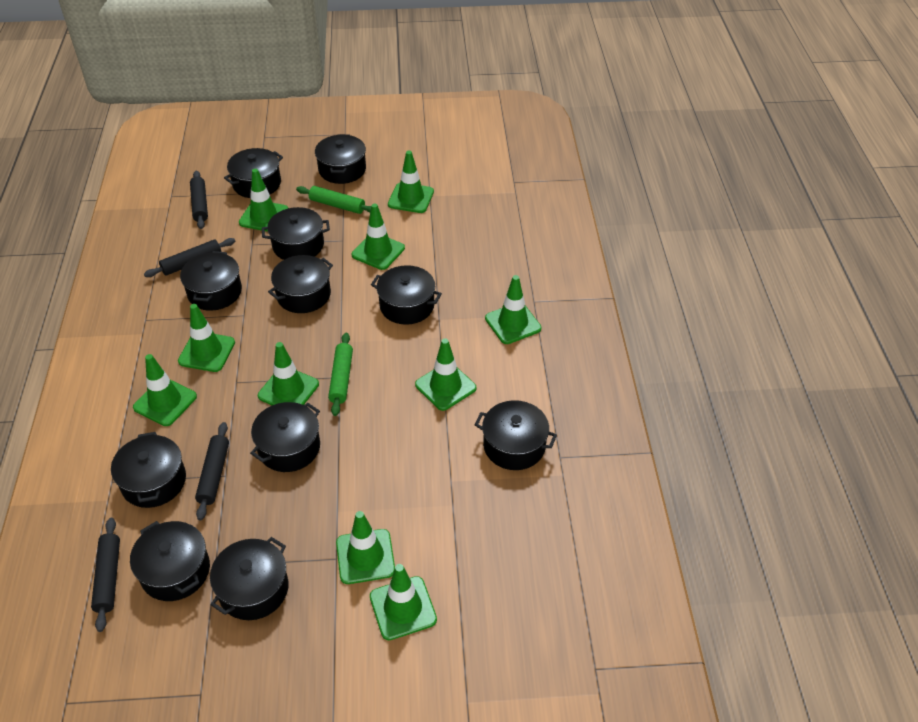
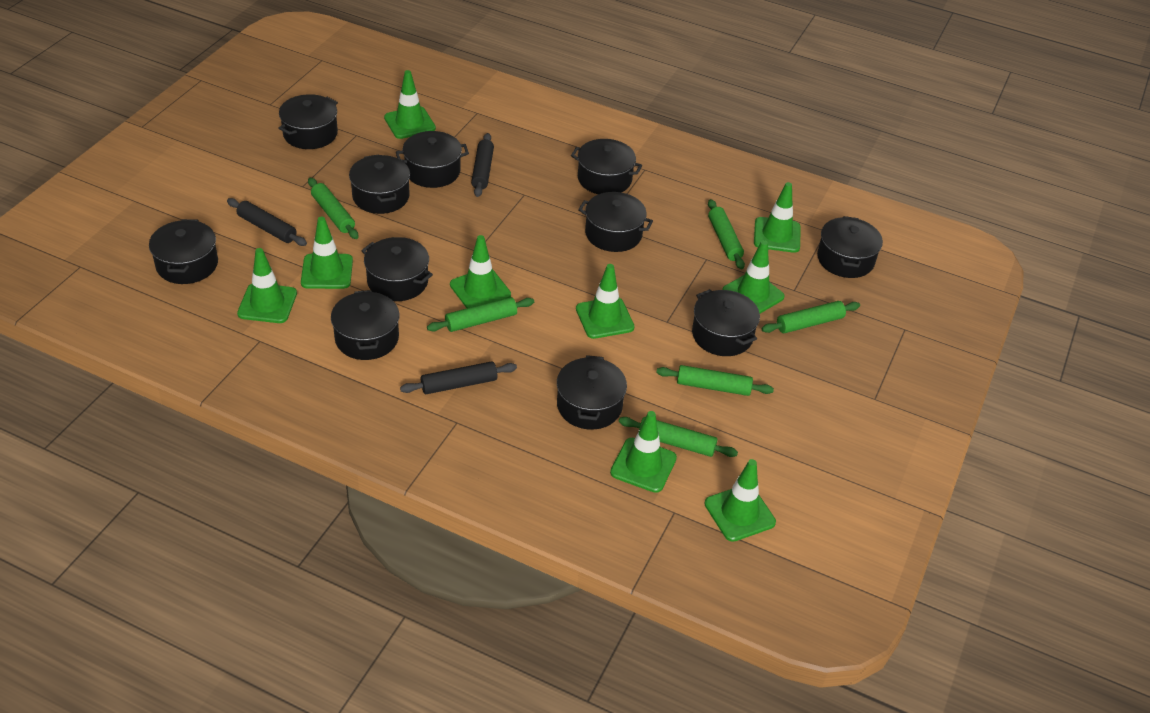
black rolling pin: 4 -> 3
green rolling pin: 2 -> 6
green traffic cone: 10 -> 9

